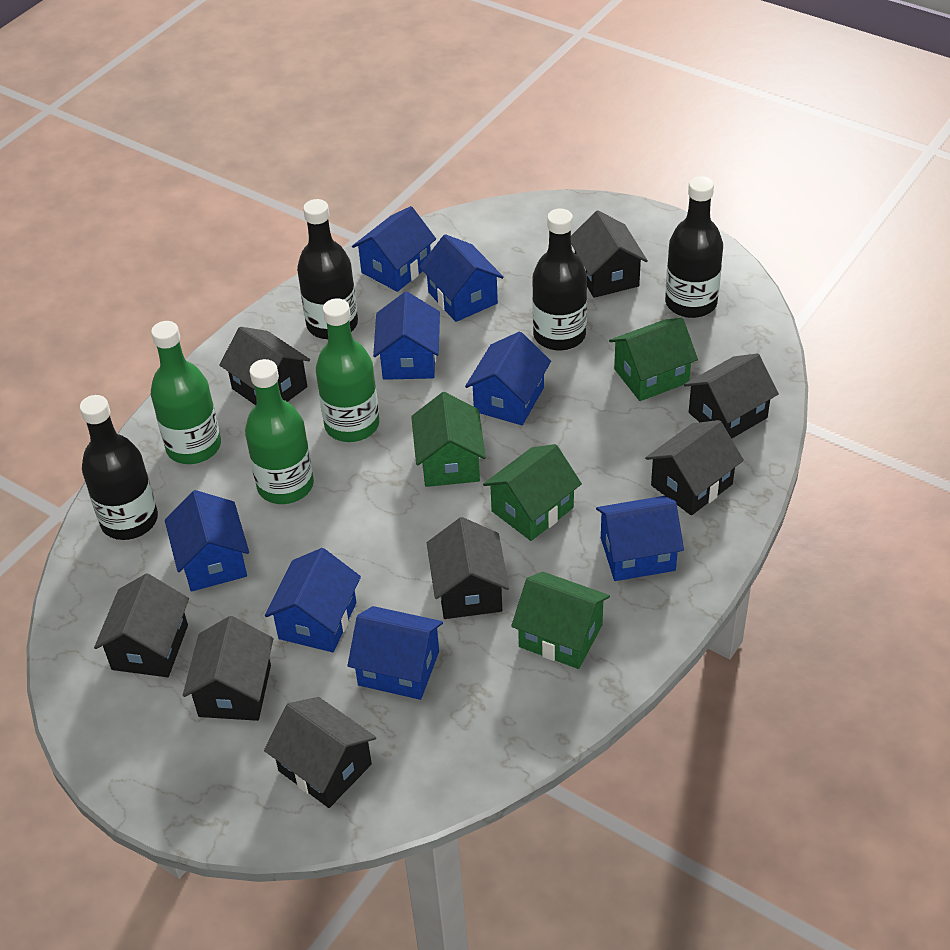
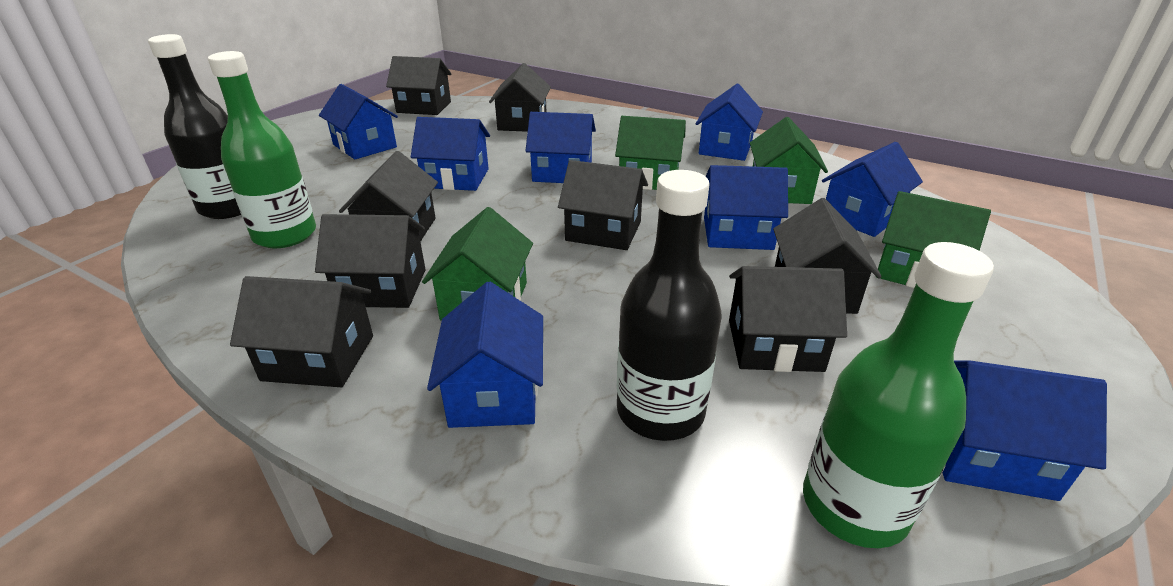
black bottle: 4 -> 2
green bottle: 3 -> 2

